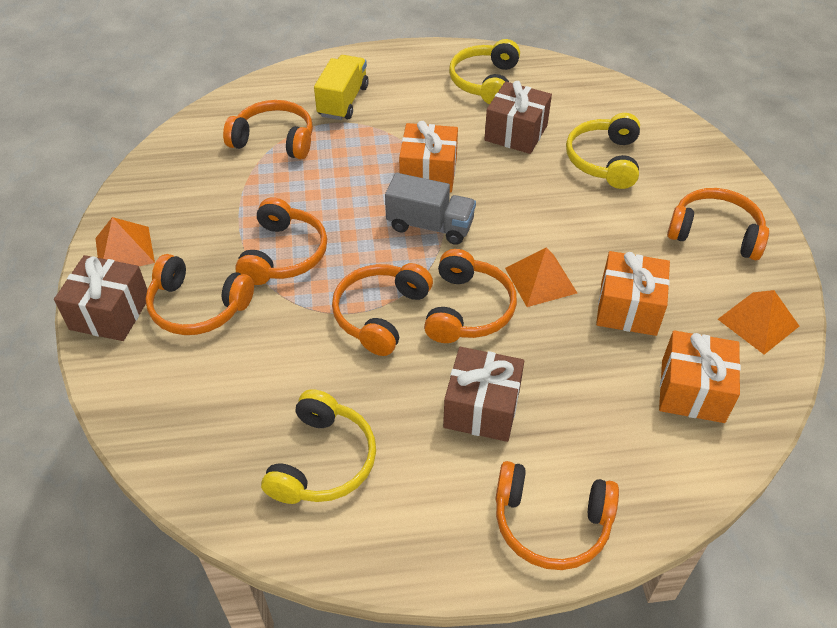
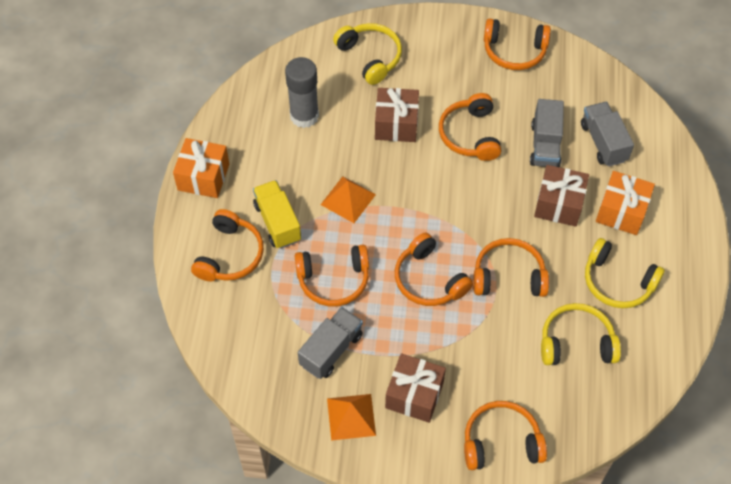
grey glue stick: 0 -> 1
grey truck: 1 -> 3
orange gift: 3 -> 2
orange pyramid: 3 -> 2

